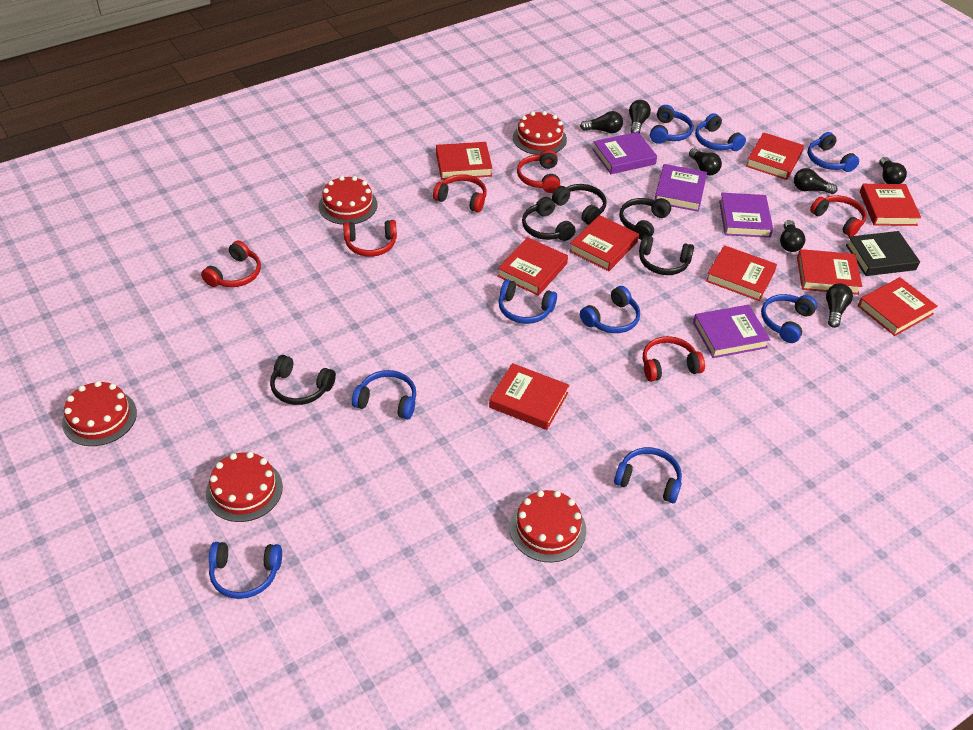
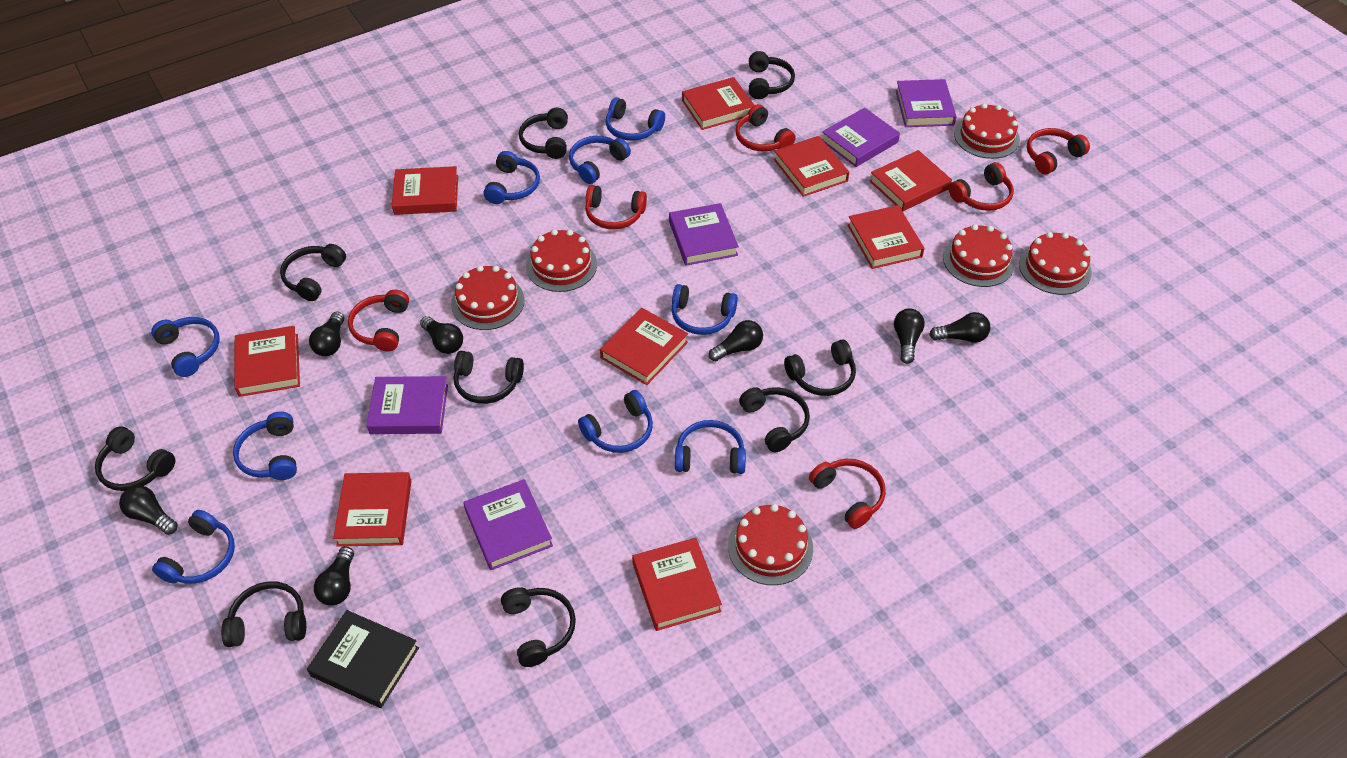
black headphones: 5 -> 9
purple book: 4 -> 5
red cake: 5 -> 6

